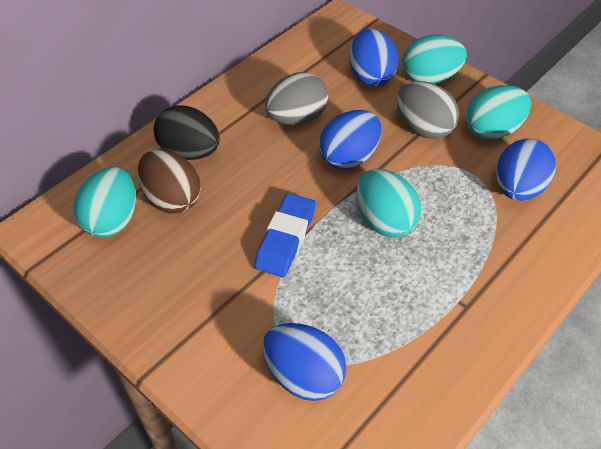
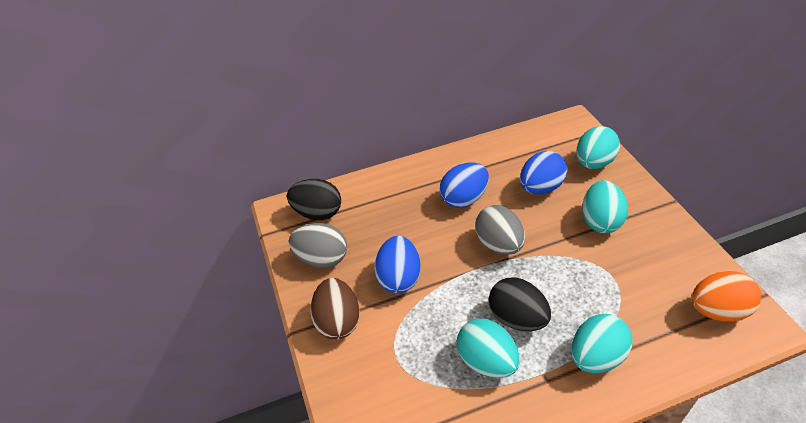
black egg: 1 -> 2
blue egg: 4 -> 3
blue eraser: 1 -> 0
orange egg: 0 -> 1

